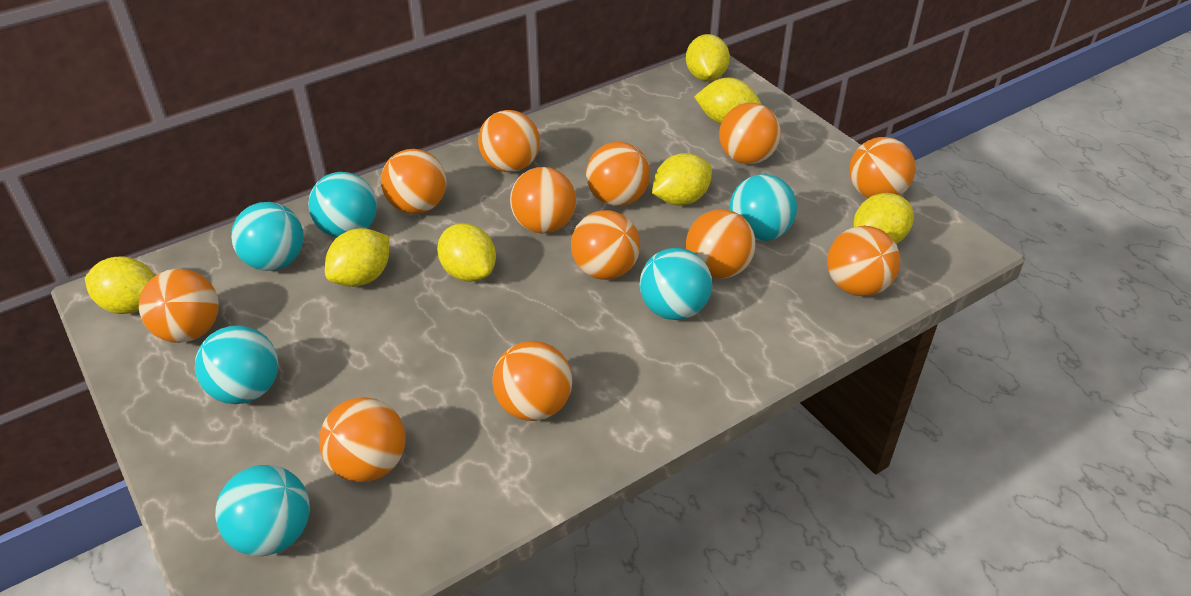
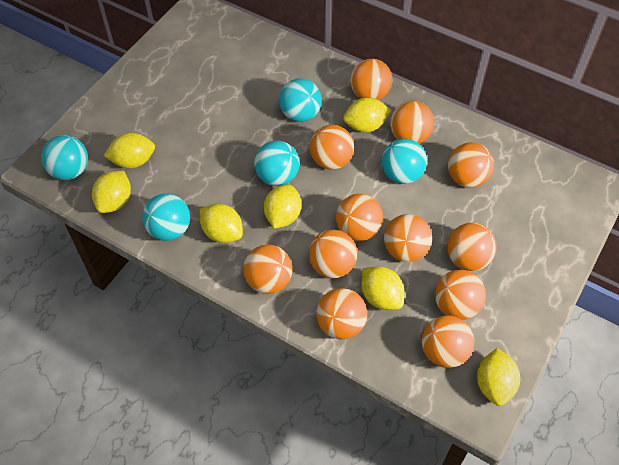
turquoise ball: 6 -> 5

